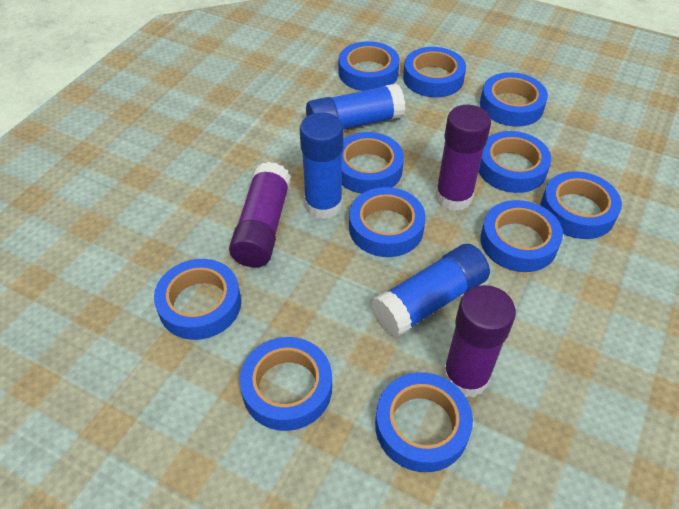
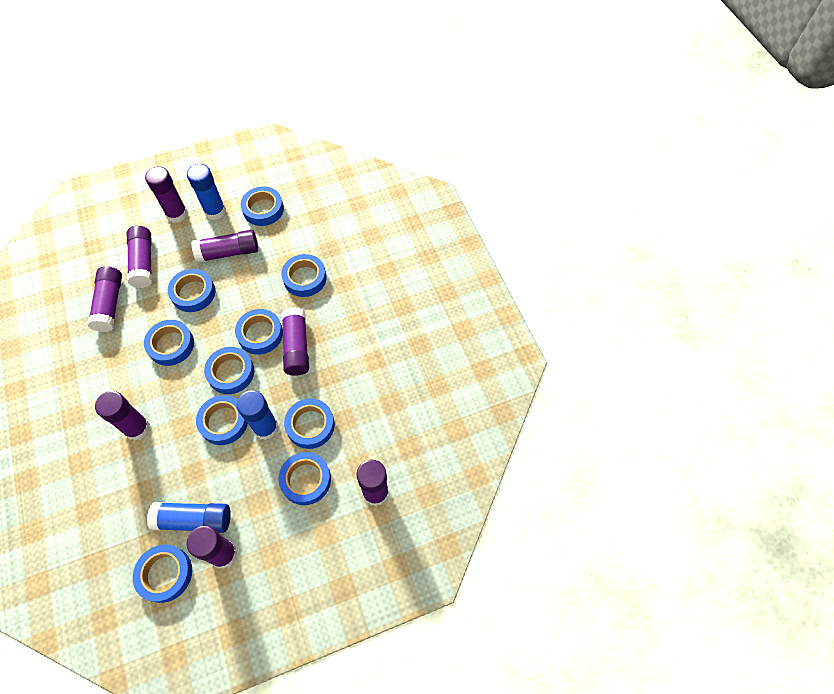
blue tape: 11 -> 10
purple glue stick: 3 -> 8

